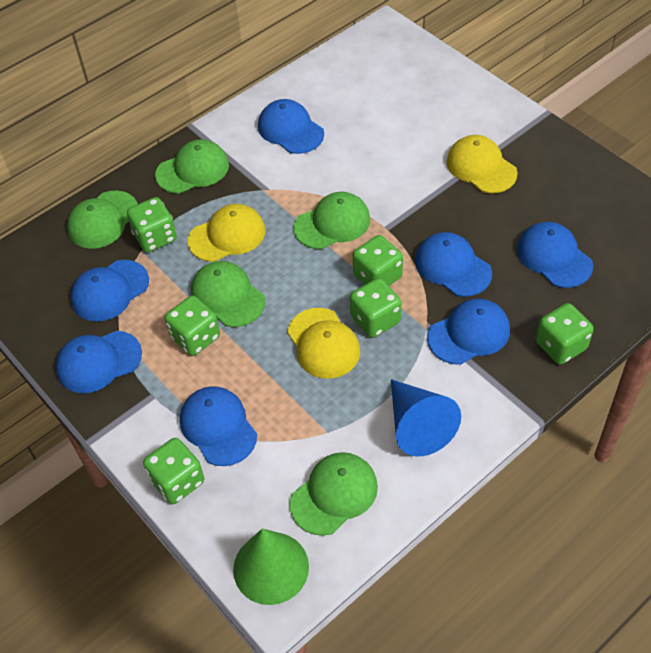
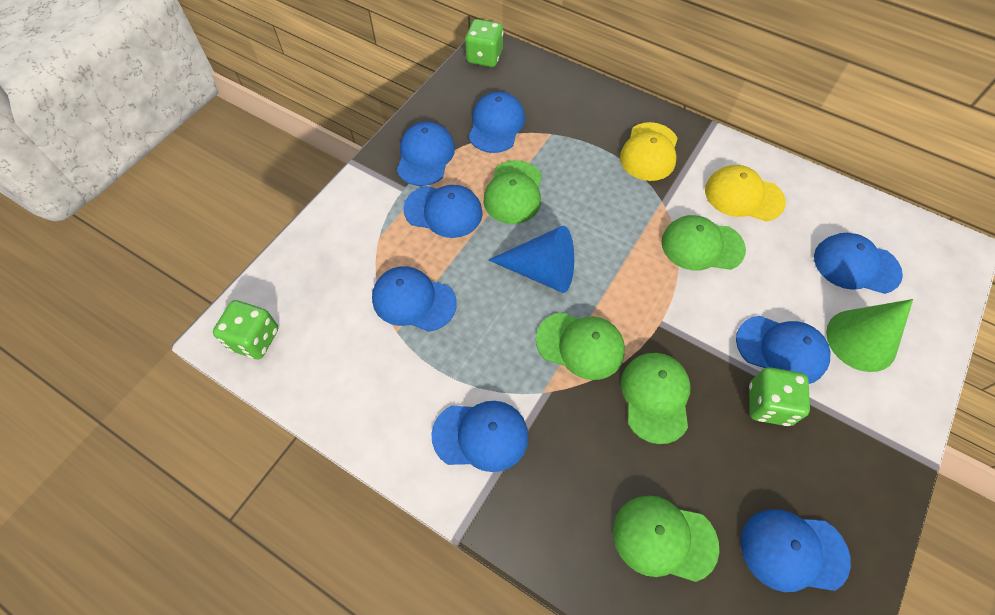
blue cap: 7 -> 8
green dice: 6 -> 3
yellow cap: 3 -> 2

